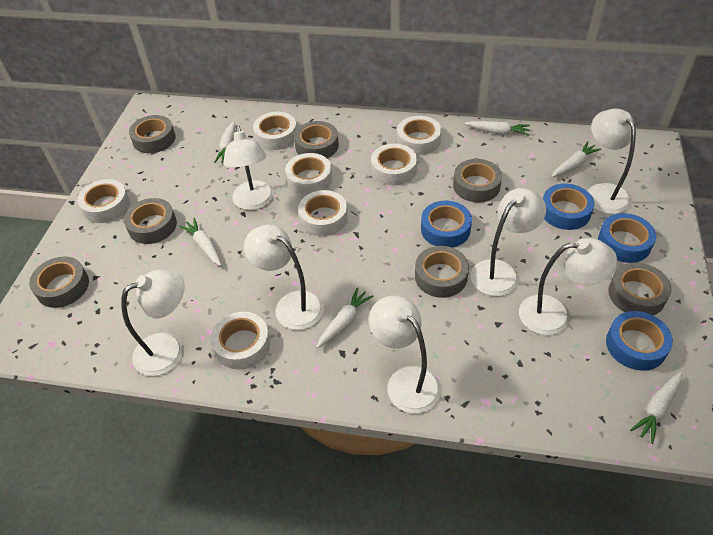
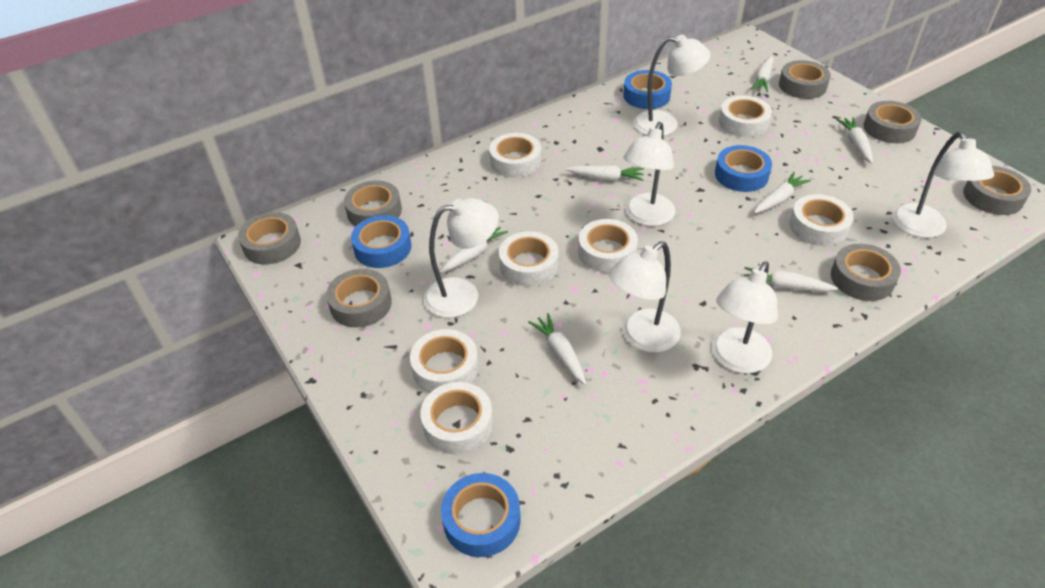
white carrot: 6 -> 7
white lamp: 7 -> 6

